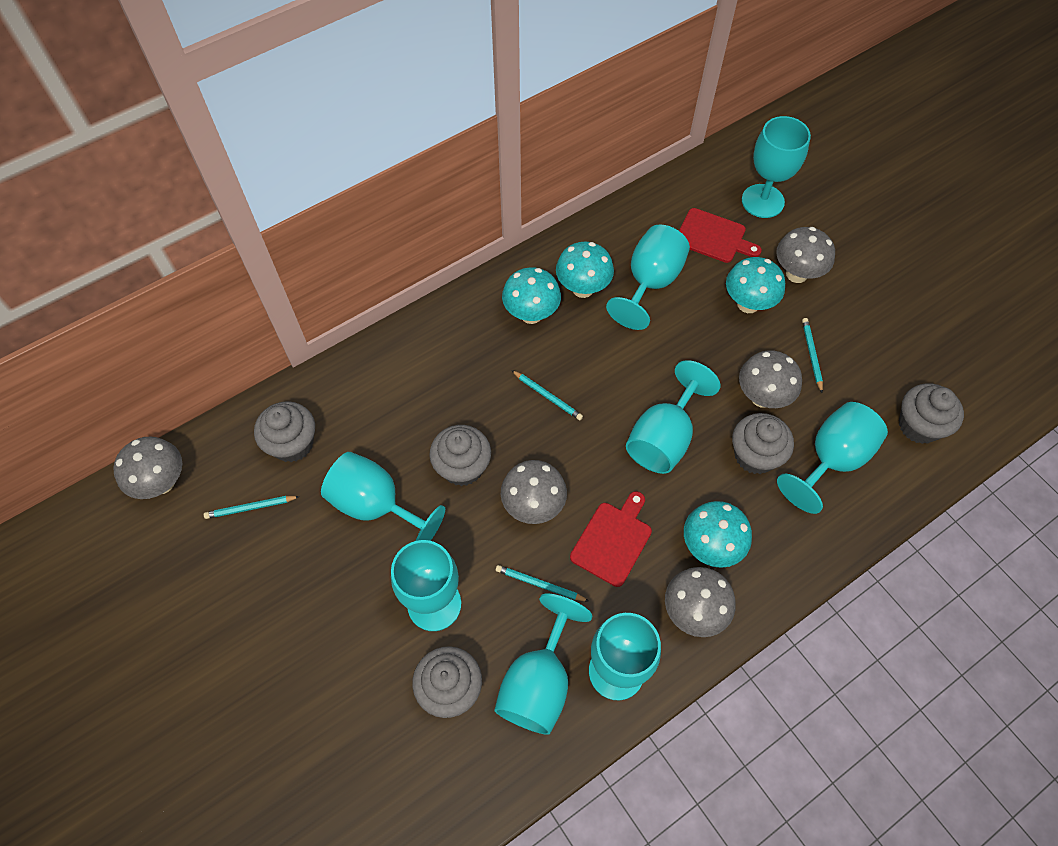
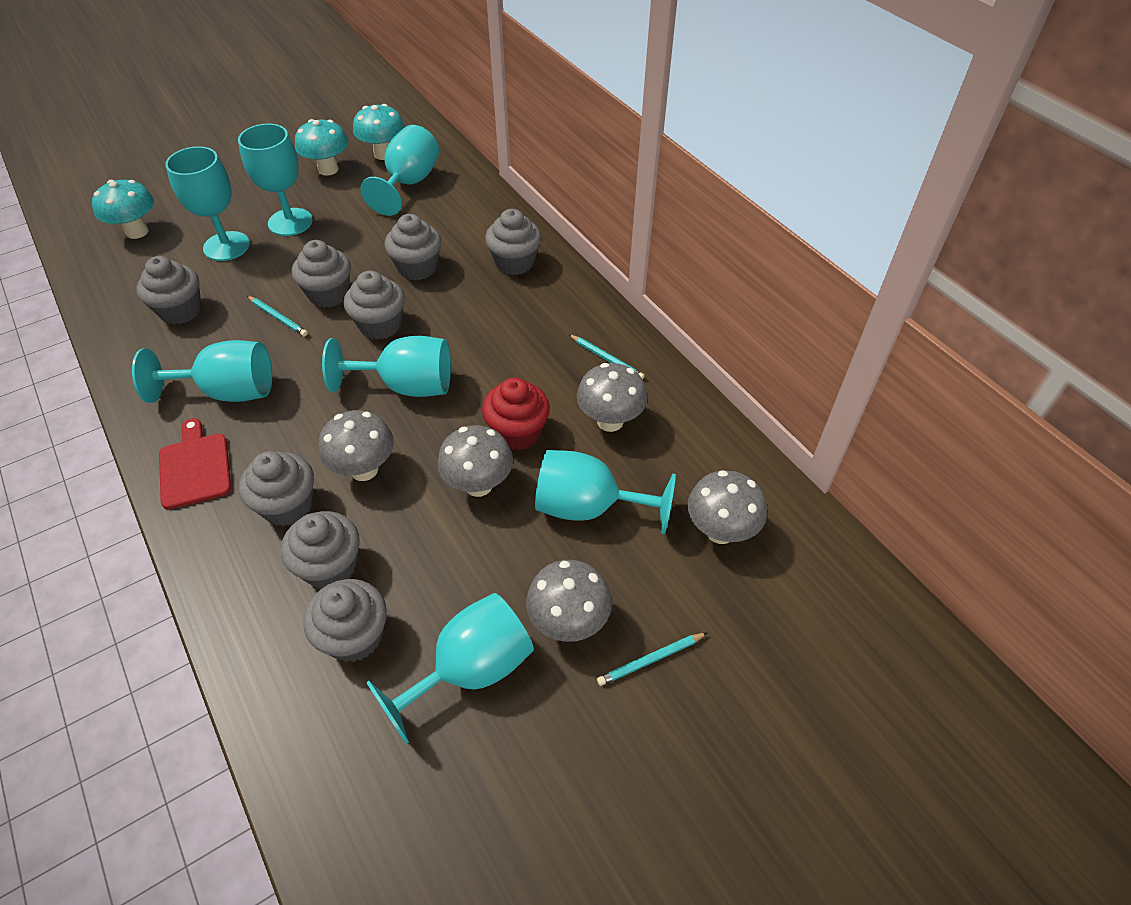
grey cupcake: 5 -> 8
red cupcake: 0 -> 1
red cutting board: 2 -> 1
turquoise goblet: 8 -> 7
turquoise mushroom: 4 -> 3
turquoise pencil: 4 -> 3

